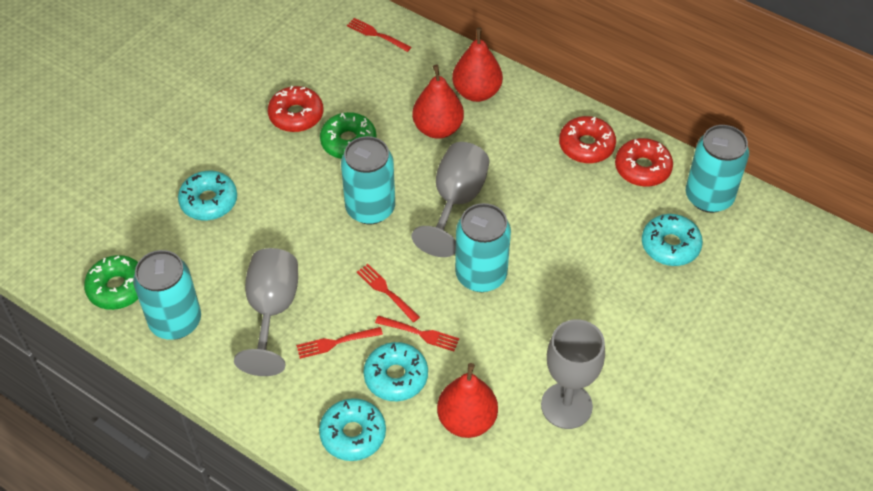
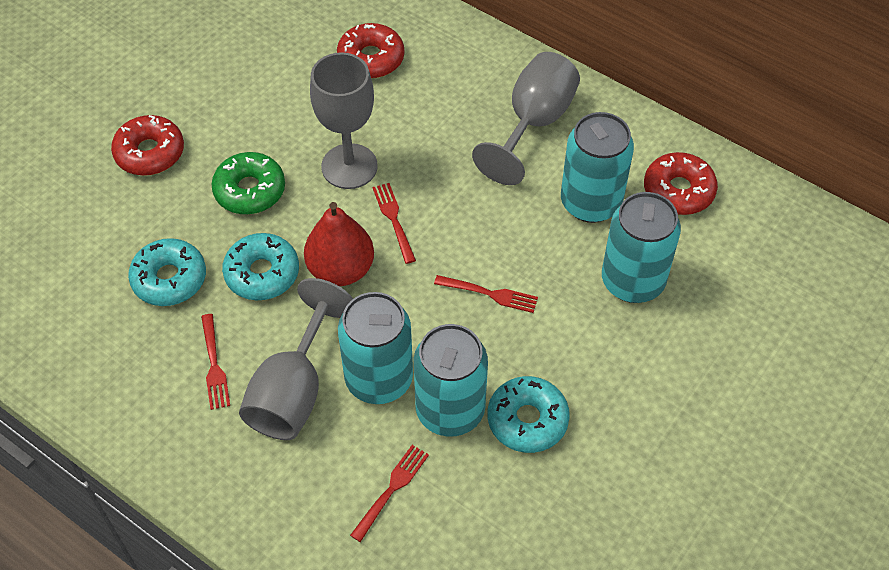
green donut: 2 -> 1
red pear: 3 -> 1
turquoise donut: 4 -> 3

